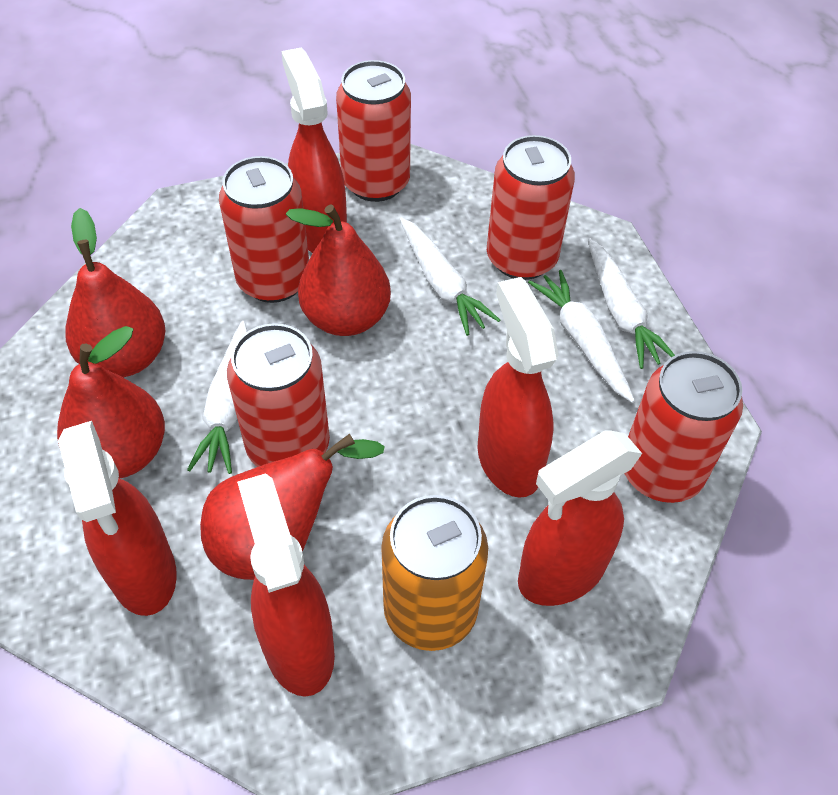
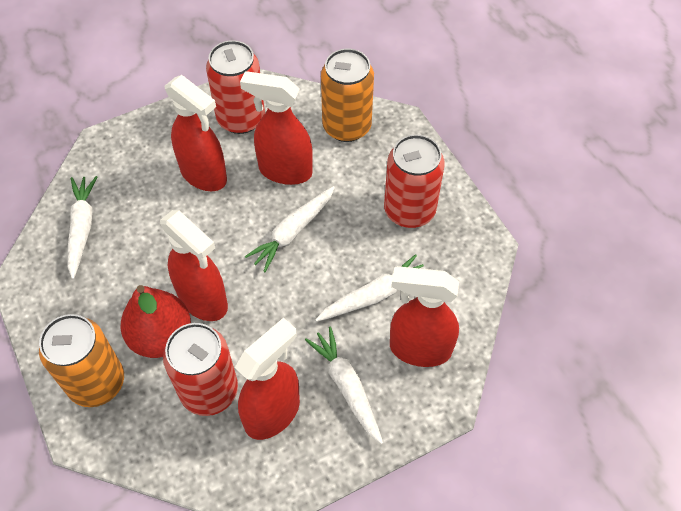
orange can: 1 -> 2
red can: 5 -> 3
red pear: 4 -> 1

